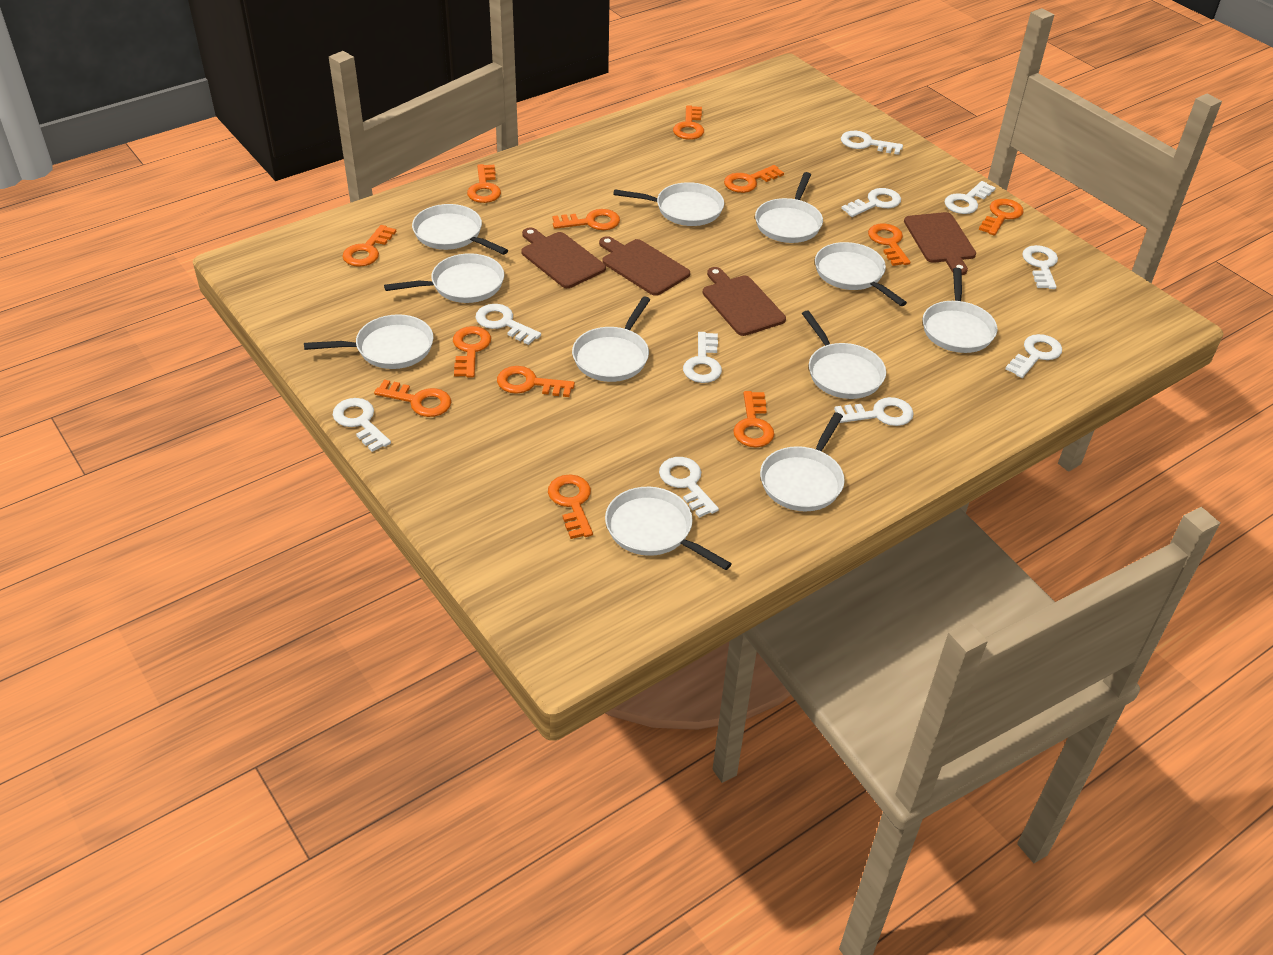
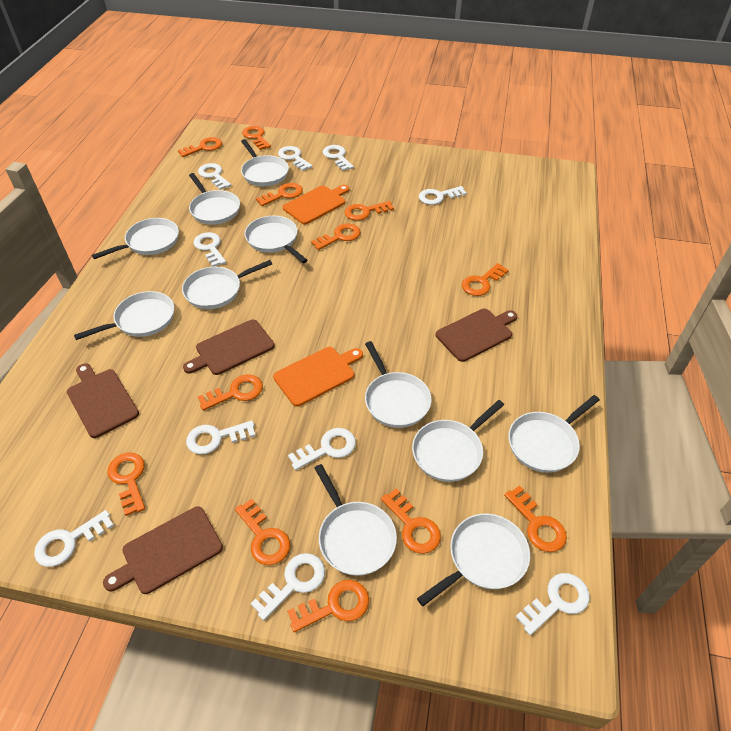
orange cutting board: 0 -> 2

